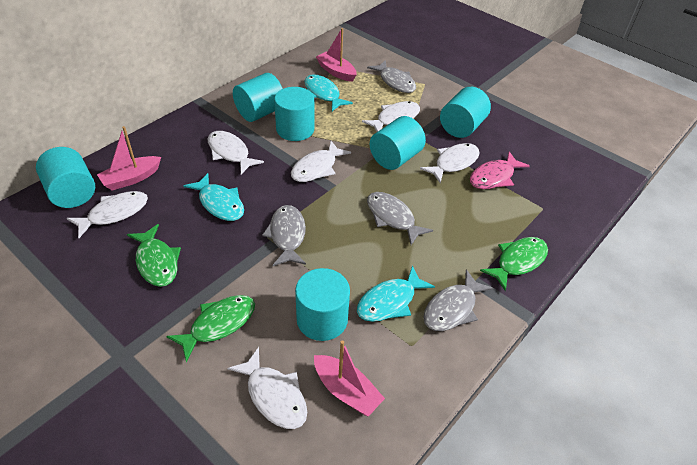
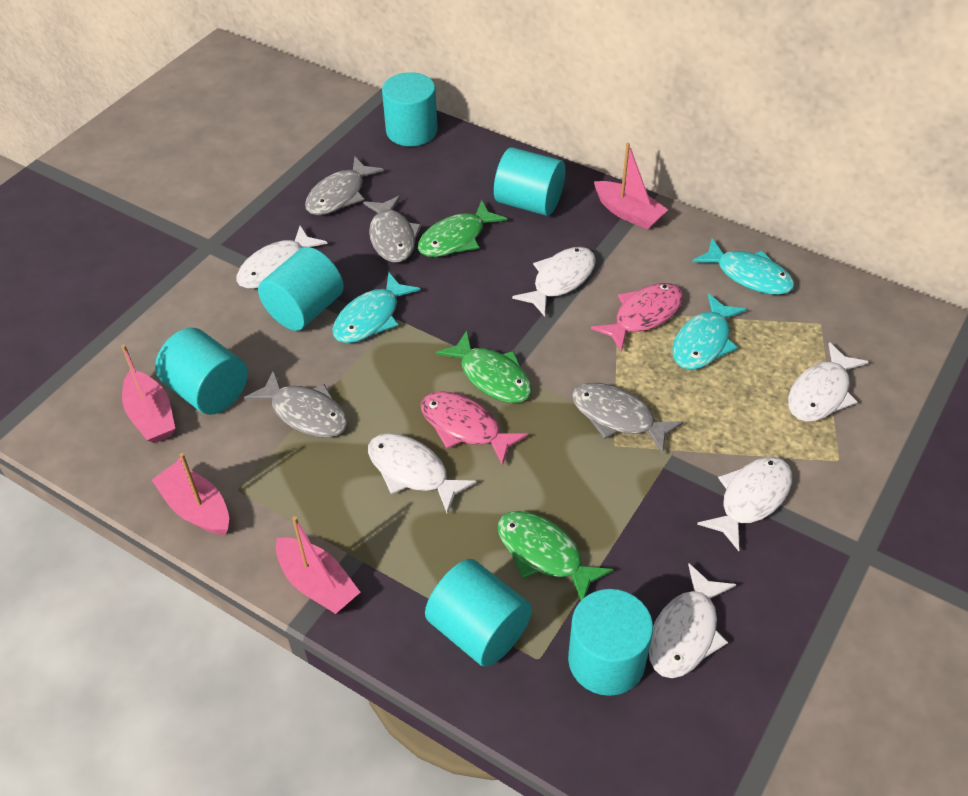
pink boat: 3 -> 4
pink fish: 1 -> 2

